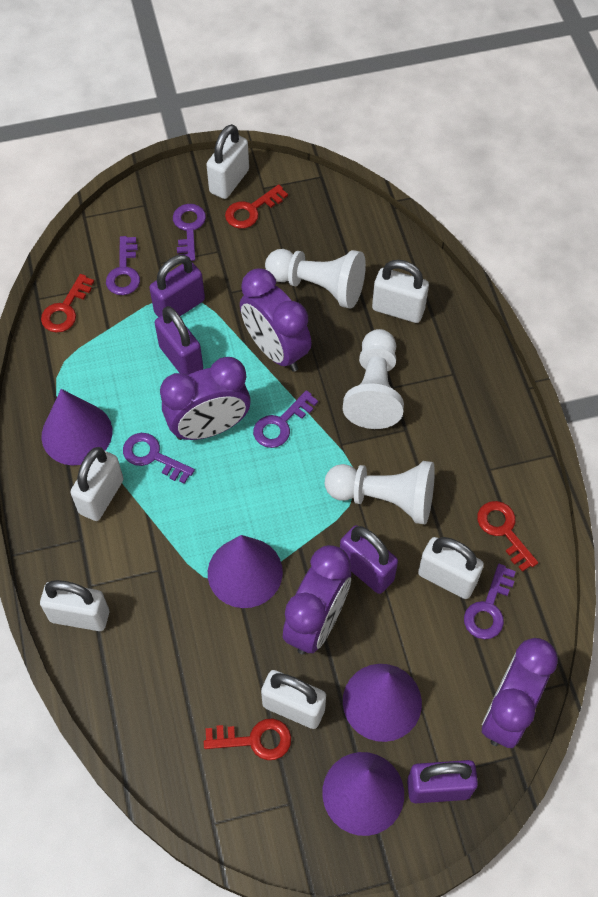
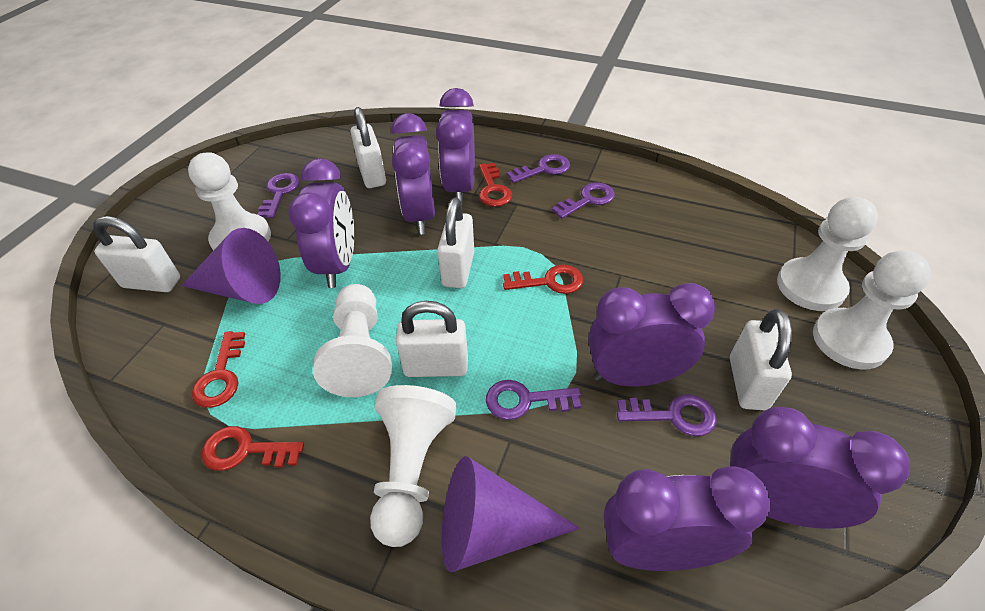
purple clock: 4 -> 6
purple cone: 4 -> 2
purple padlock: 4 -> 0
white padlock: 6 -> 5
white pawn: 3 -> 5

